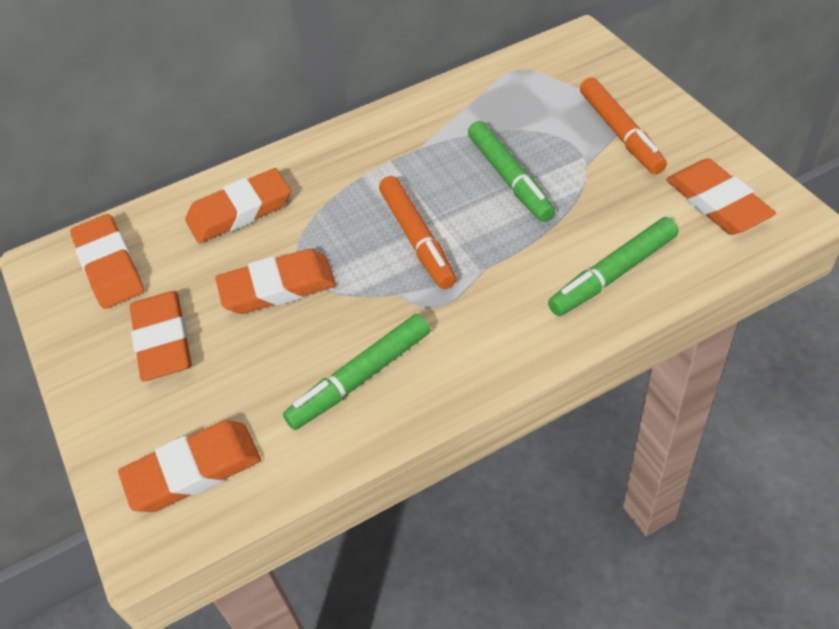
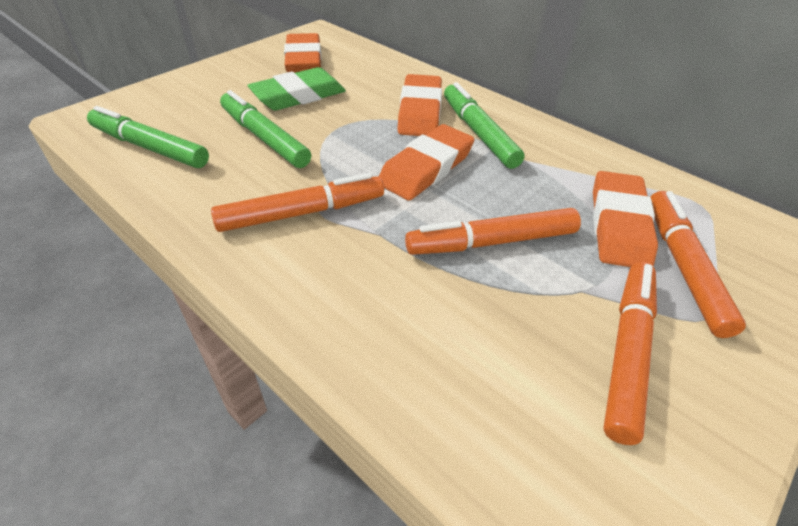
green eraser: 0 -> 1
orange eraser: 6 -> 4
orange marker: 2 -> 4

